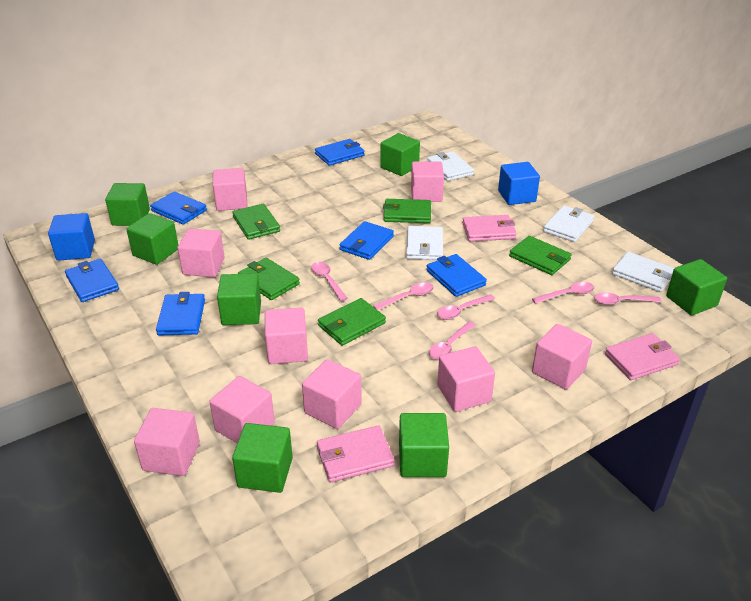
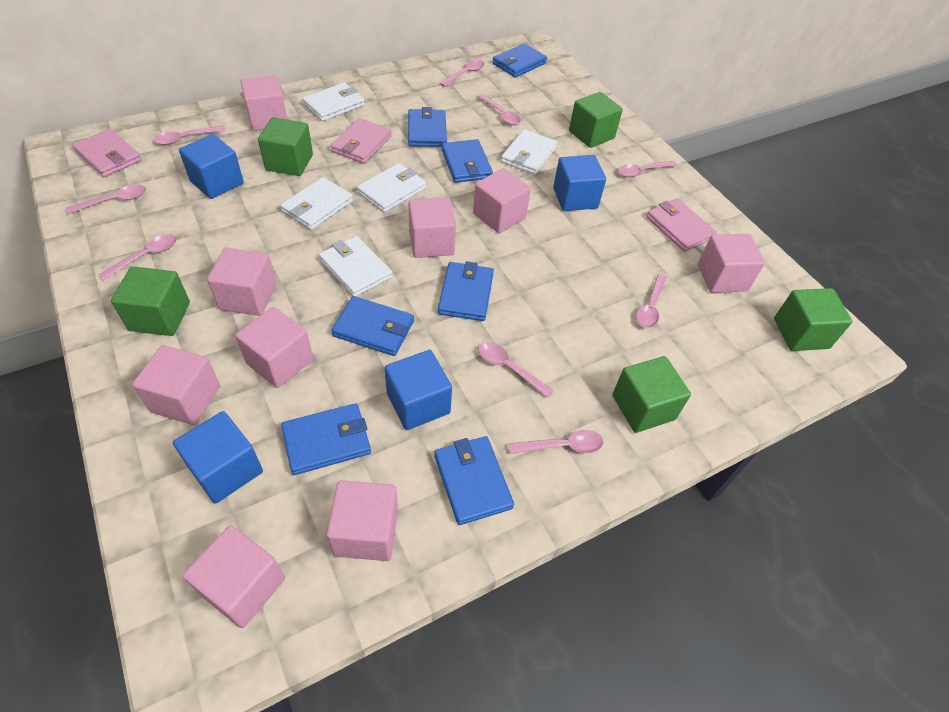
blue cube: 2 -> 4
blue wallet: 6 -> 7
green cube: 7 -> 5
green wallet: 5 -> 0
pink spoon: 6 -> 9
white wallet: 4 -> 5

